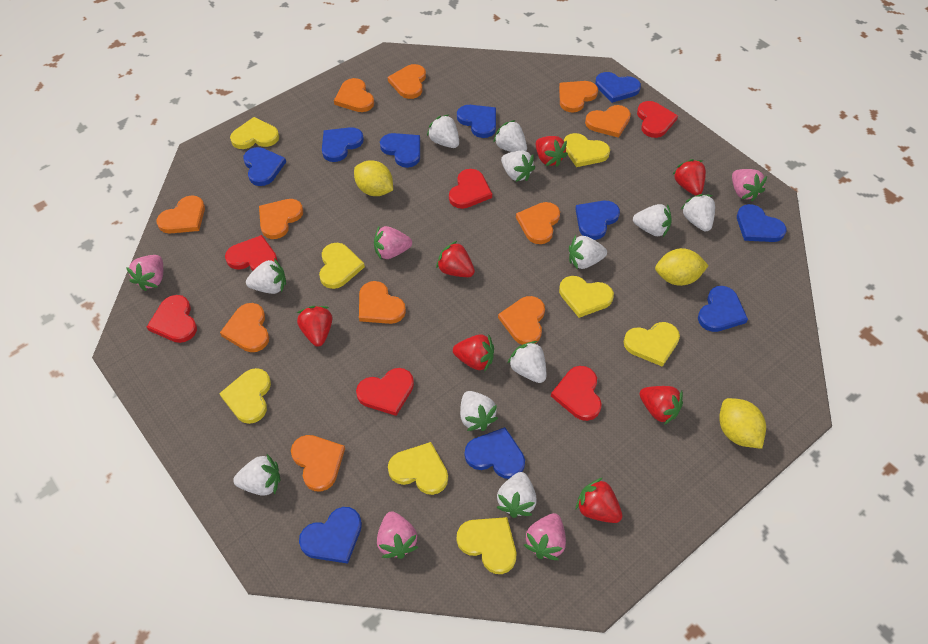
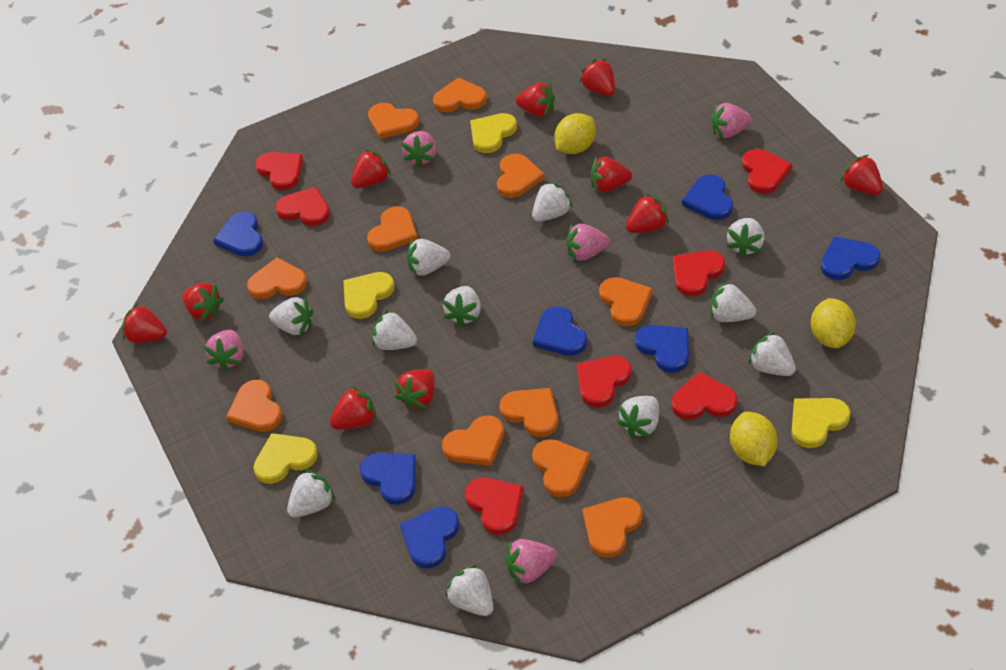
blue heart: 10 -> 7
red heart: 6 -> 7
red strawberry: 7 -> 10
yellow heart: 8 -> 4

